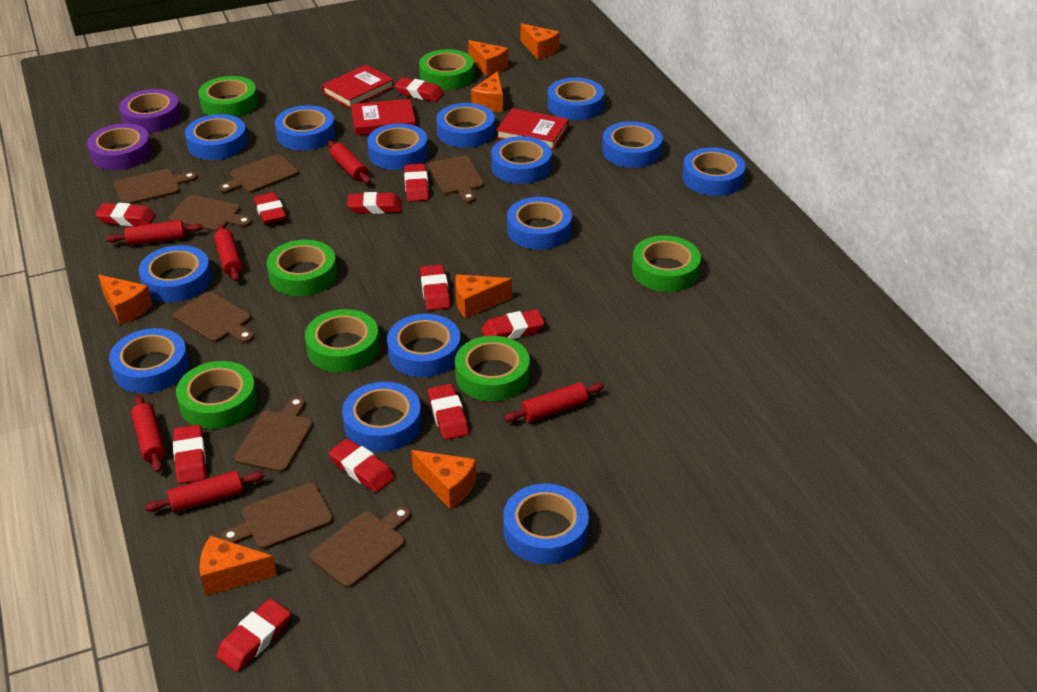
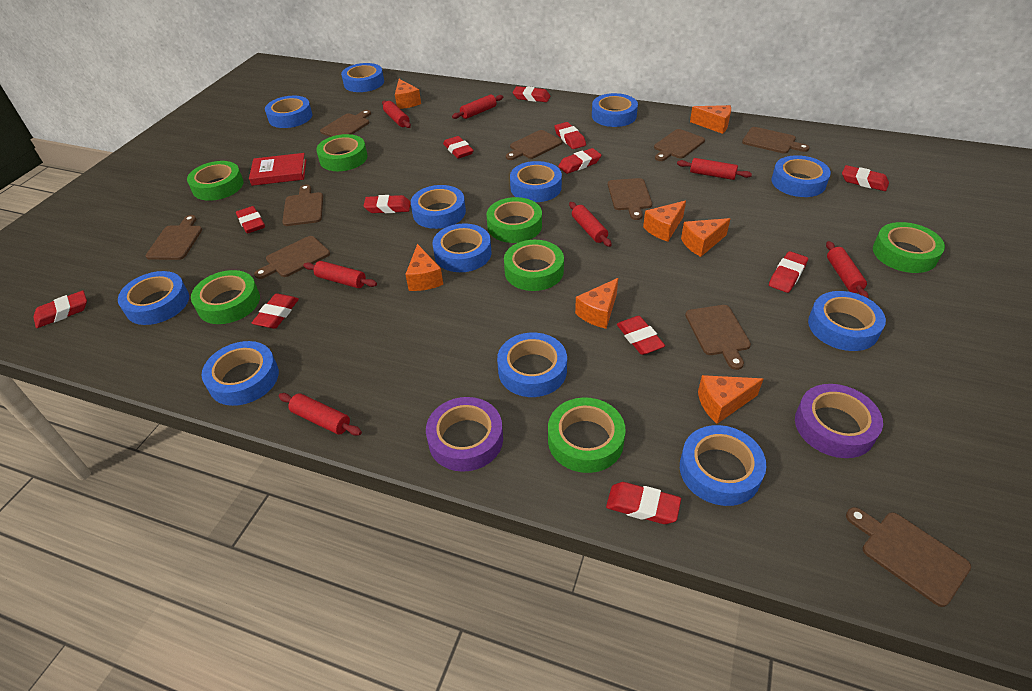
blue tape: 14 -> 12
brown cutting board: 8 -> 10
red book: 3 -> 1
red eraser: 11 -> 12
red rolling pin: 6 -> 7

